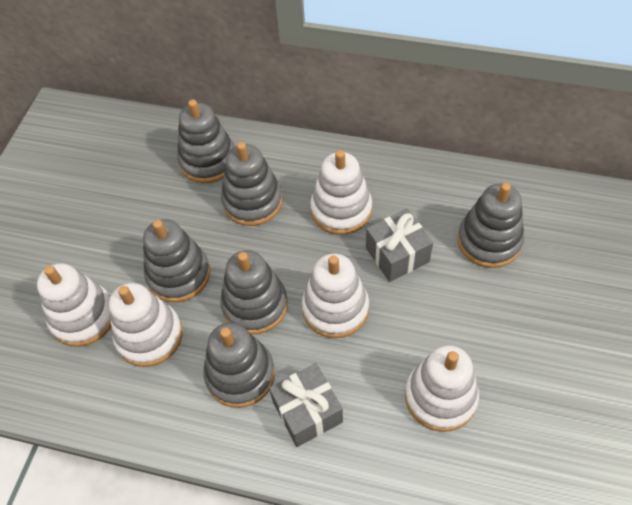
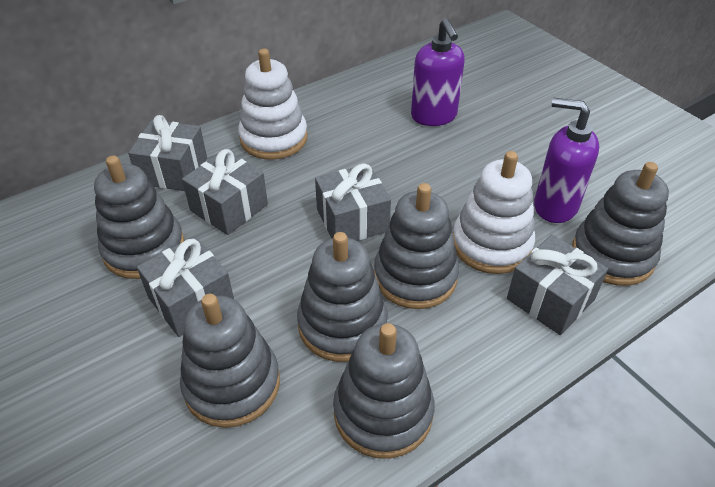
grey gift: 2 -> 5
purple soap dispenser: 0 -> 2
white stacking toy: 5 -> 2

